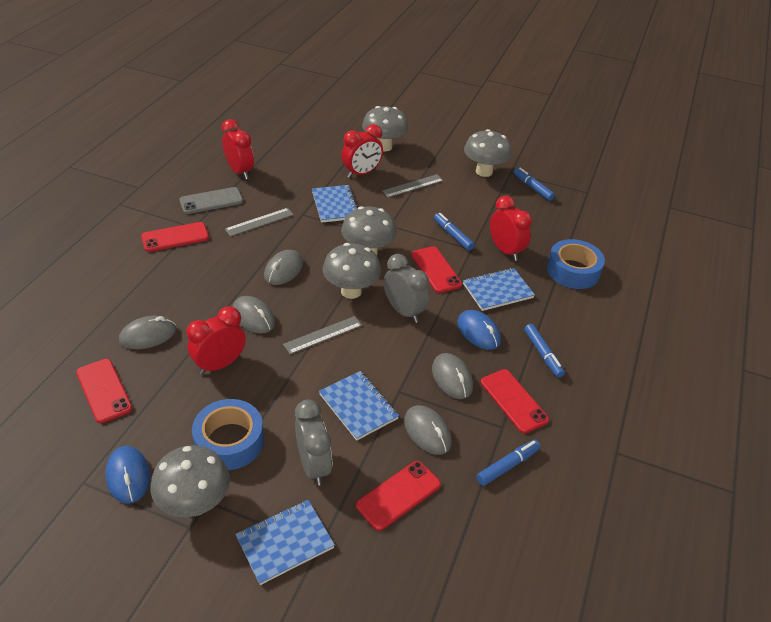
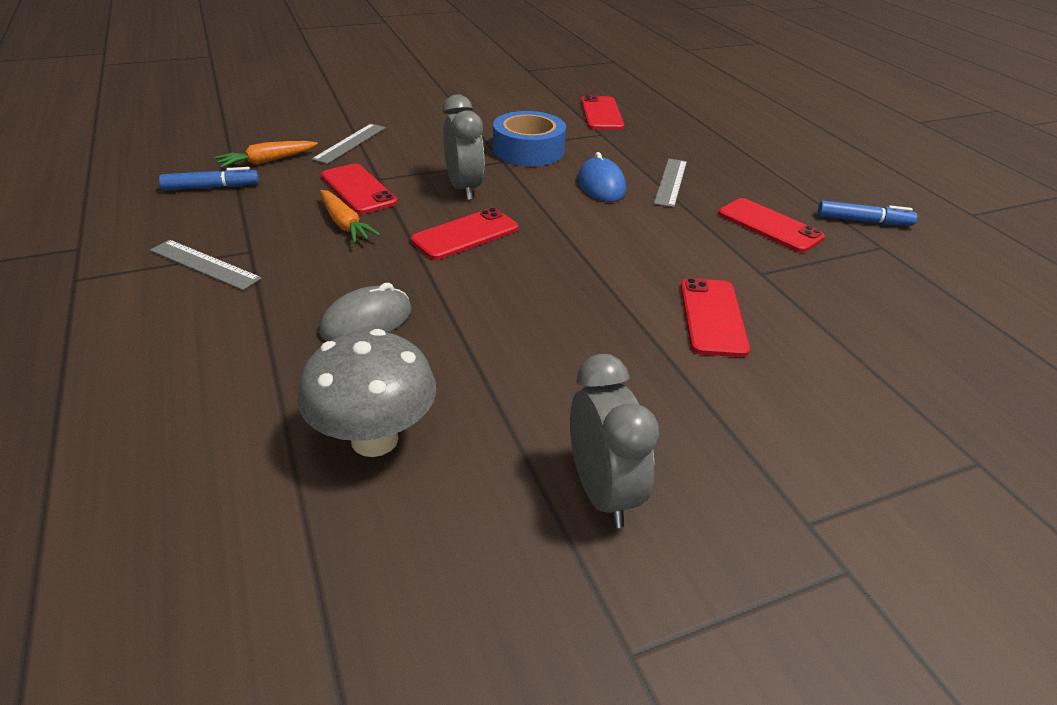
blue marker: 4 -> 2
blue mouse: 2 -> 1
blue notebook: 4 -> 0
blue tape: 2 -> 1
grey mouse: 5 -> 1
grey mushroom: 5 -> 1
grey phone: 1 -> 0
orange carrot: 0 -> 2
red clock: 4 -> 0

